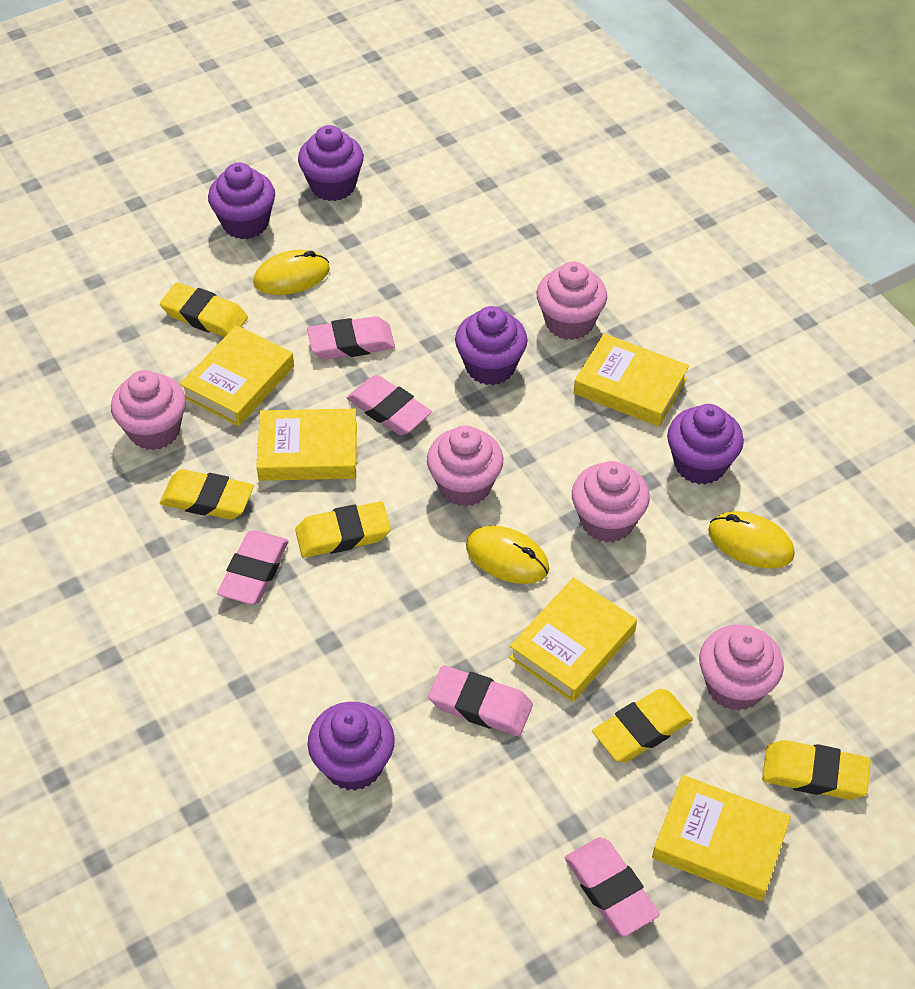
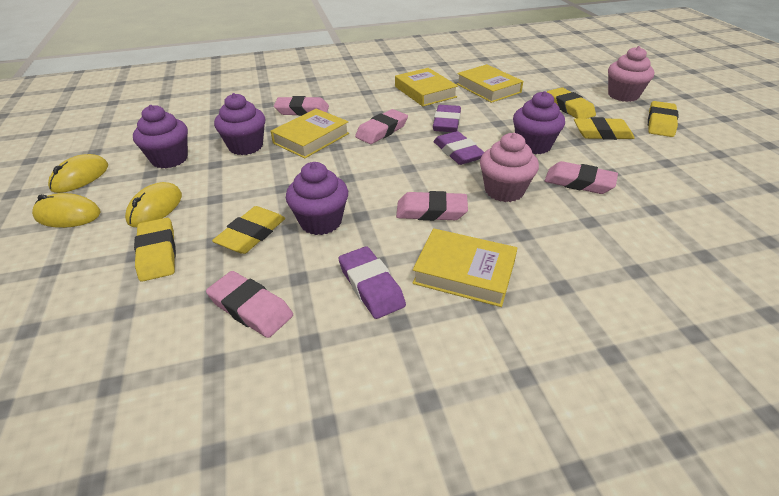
pink cupcake: 5 -> 2
purple cupcake: 5 -> 4
purple eraser: 0 -> 3
yellow book: 5 -> 4

